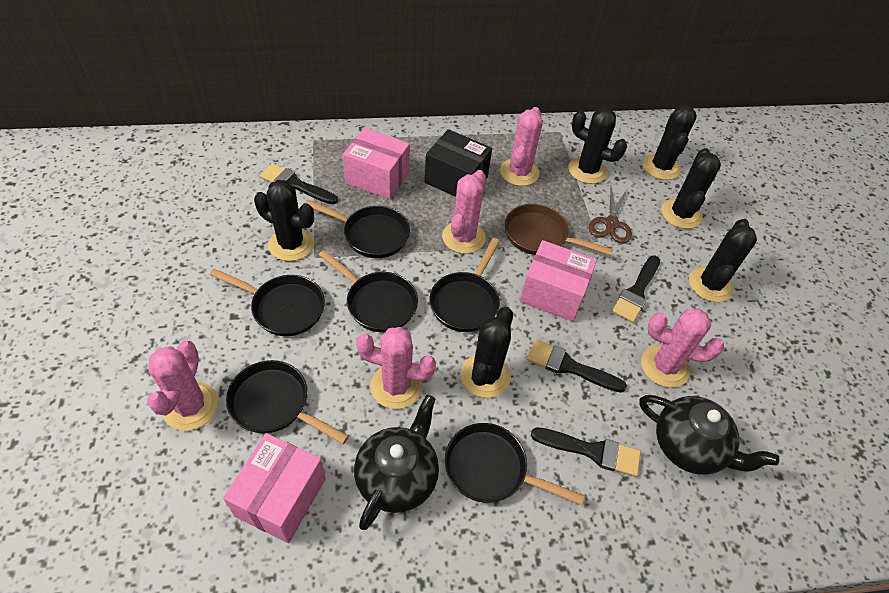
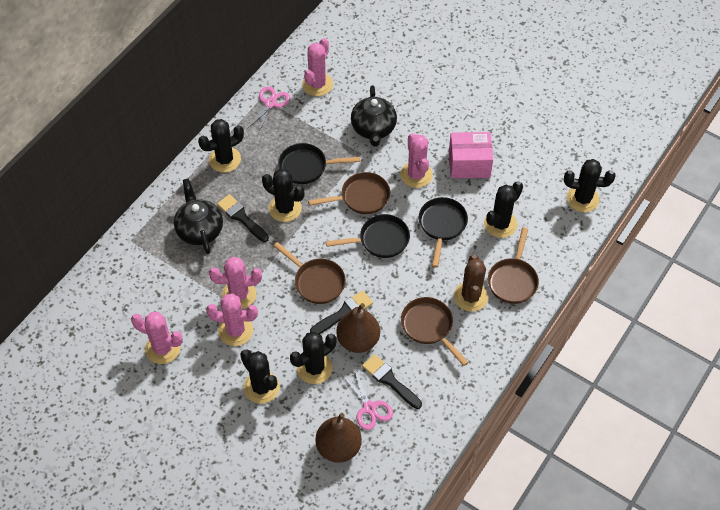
black box: 1 -> 0
black brush: 4 -> 3
black pan: 6 -> 3
brown cactus: 0 -> 1
brown pan: 1 -> 4
brown pear: 0 -> 2
brown scissors: 1 -> 0
pink box: 3 -> 1
pink scissors: 0 -> 2

